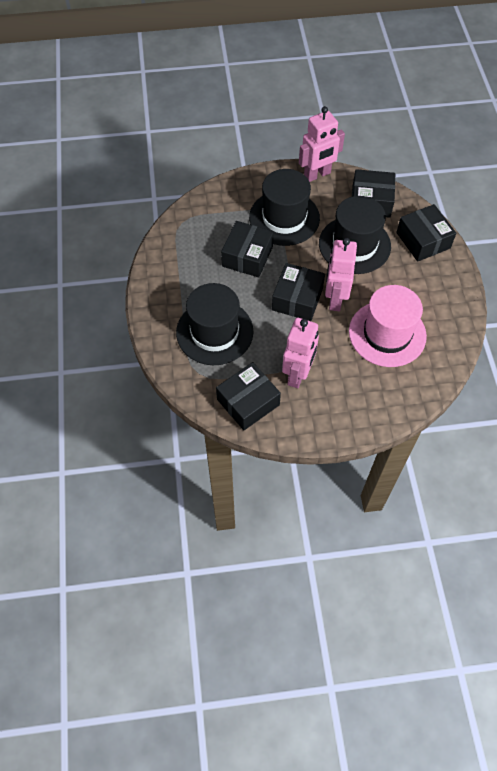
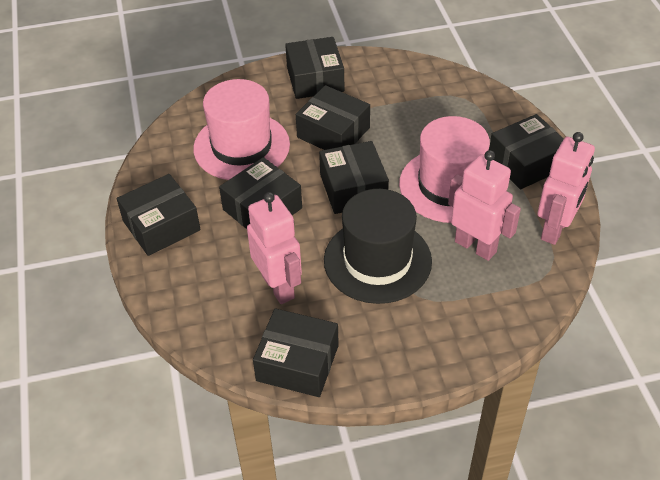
black box: 5 -> 7
black hat: 3 -> 1
pink hat: 1 -> 2

